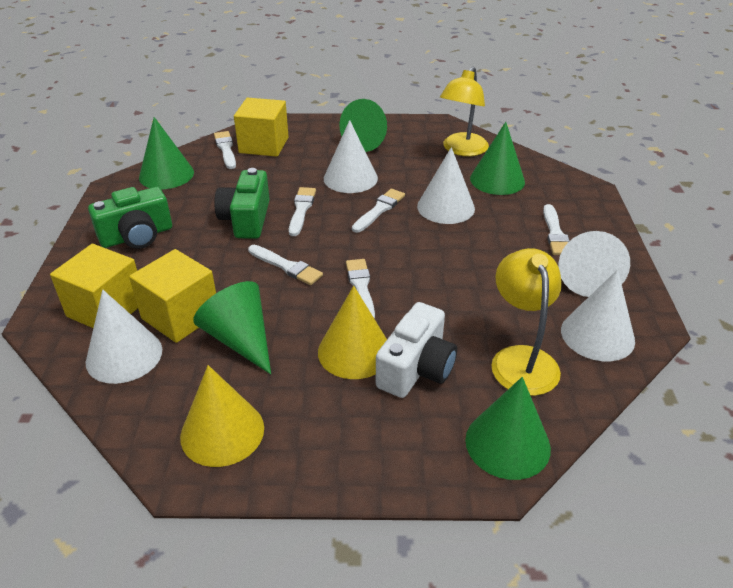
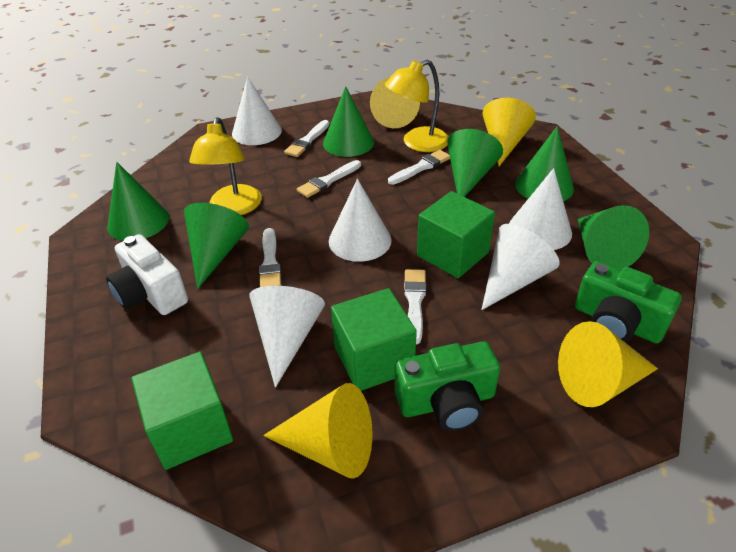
green cone: 5 -> 6
green cube: 0 -> 3
white brush: 6 -> 5
yellow cone: 2 -> 4
yellow cube: 3 -> 0

